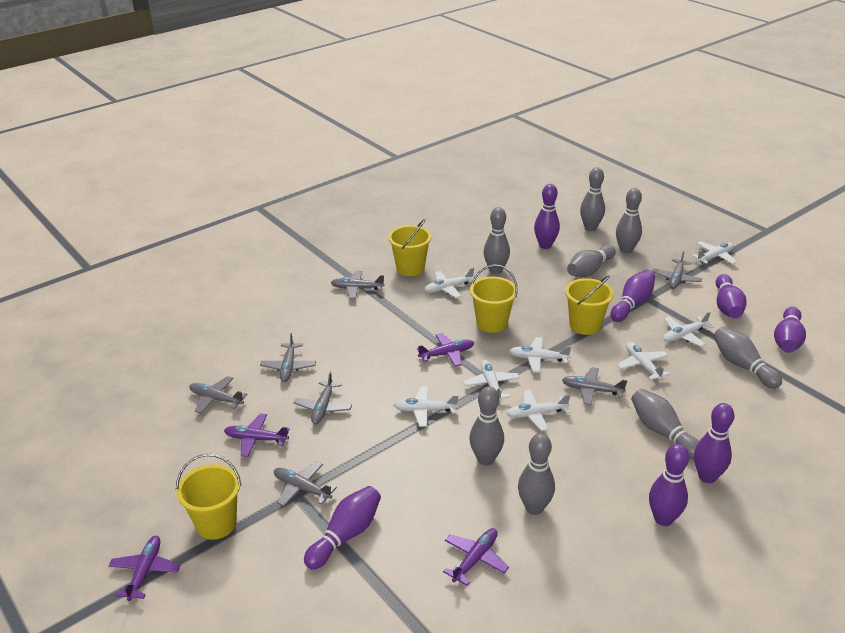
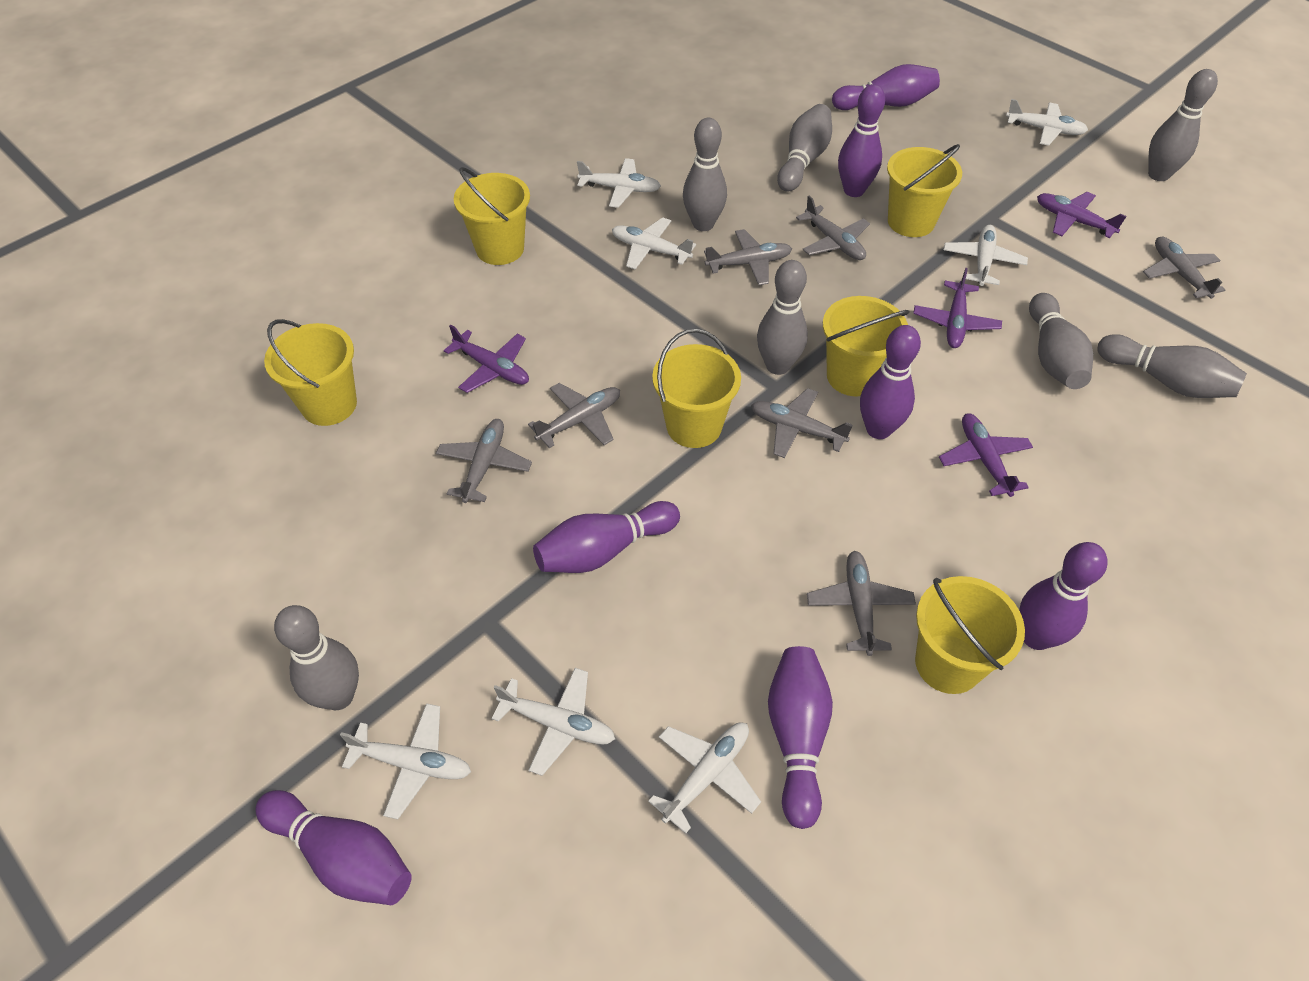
grey bowling pin: 8 -> 7
white plane: 8 -> 7
yellow bucket: 4 -> 6

